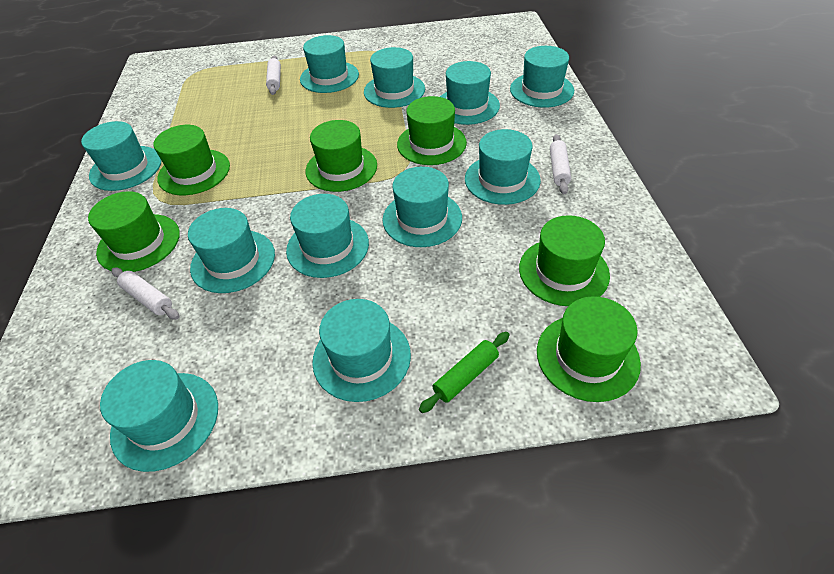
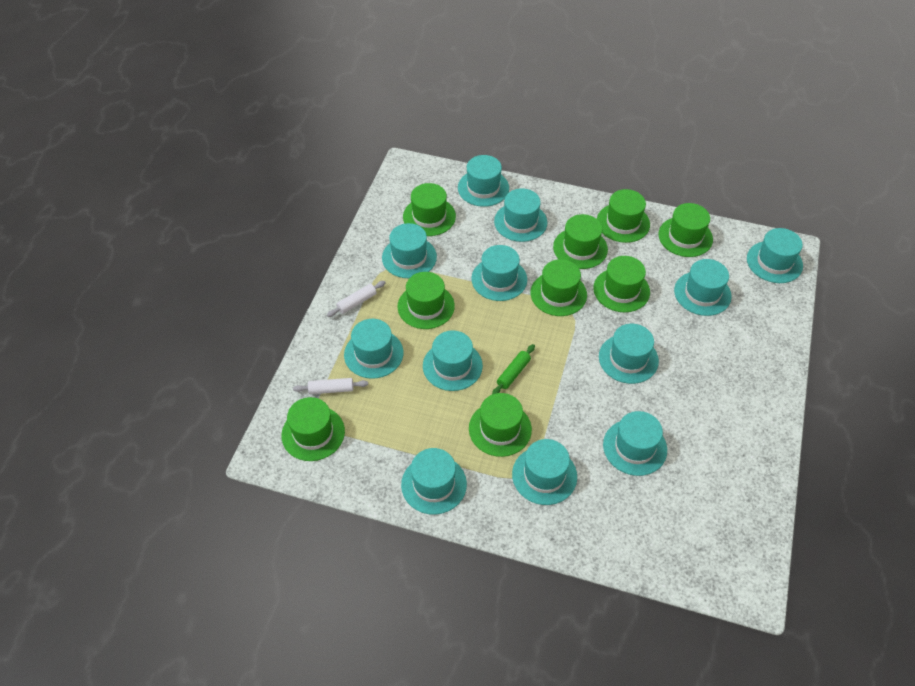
green hat: 6 -> 9
turquoise hat: 11 -> 12
white rolling pin: 3 -> 2

